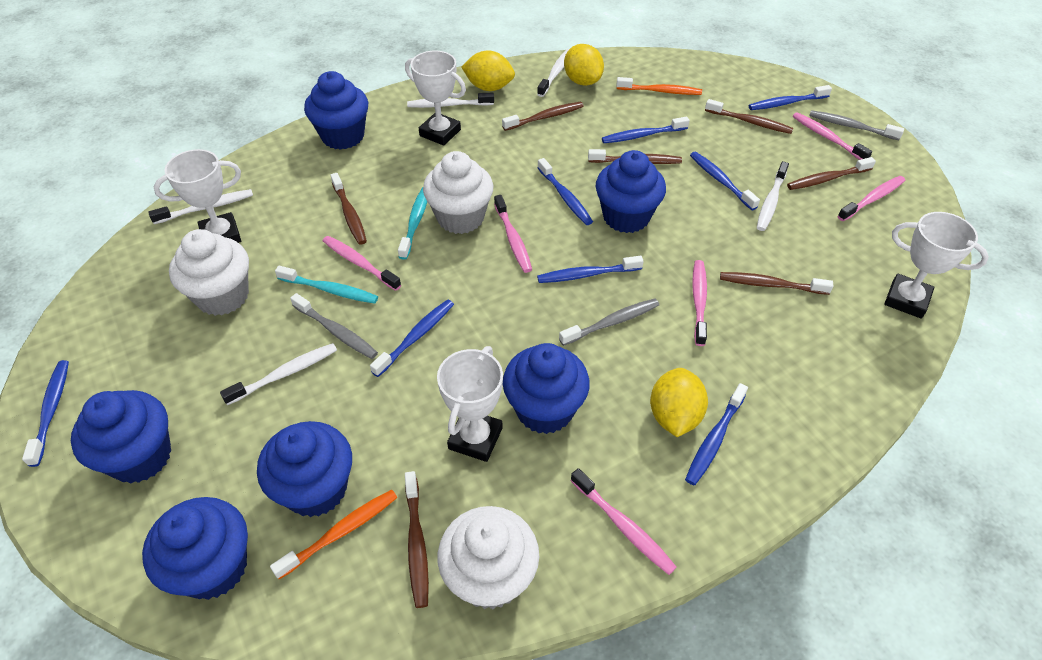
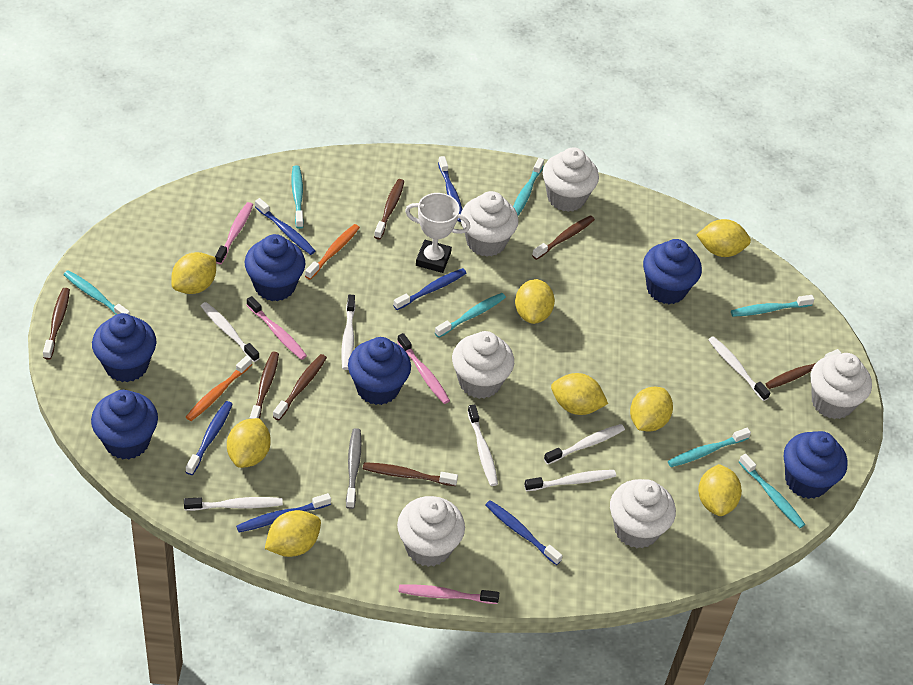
blue toothbrush: 8 -> 6
grey toothbrush: 3 -> 1
pink toothbrush: 6 -> 4
turquoise toothbrush: 2 -> 7
white cupcake: 3 -> 6
white toothbrush: 5 -> 7
white trophy: 4 -> 1
yellow lemon: 3 -> 8

